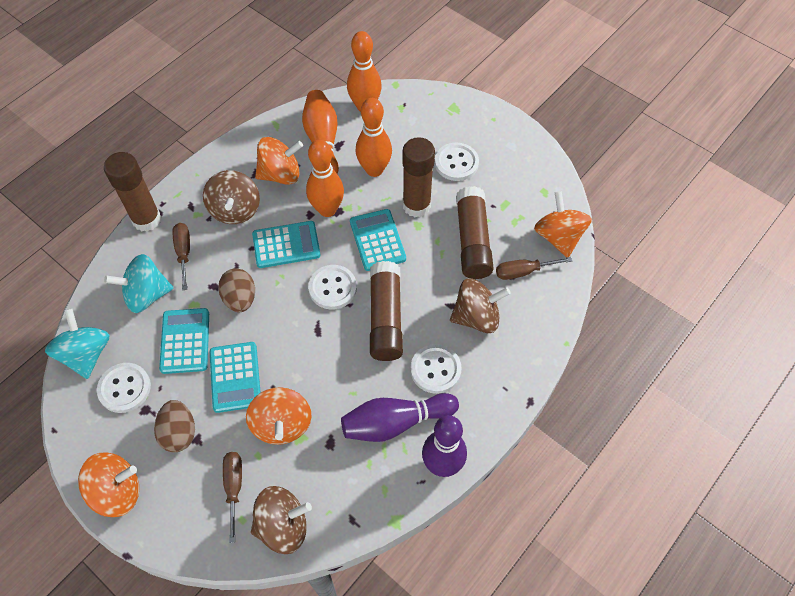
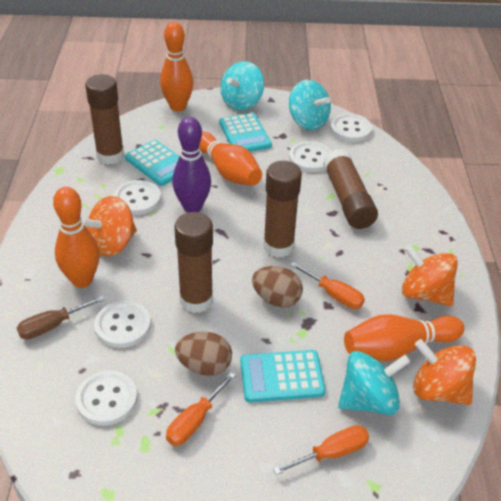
brown screwdriver: 3 -> 1
brown spinning top: 3 -> 0
orange screwdriver: 0 -> 3
orange spinning top: 4 -> 3
purple bowling pin: 2 -> 1
turquoise calculator: 4 -> 3
turquoise spinning top: 2 -> 3
white button: 4 -> 5

